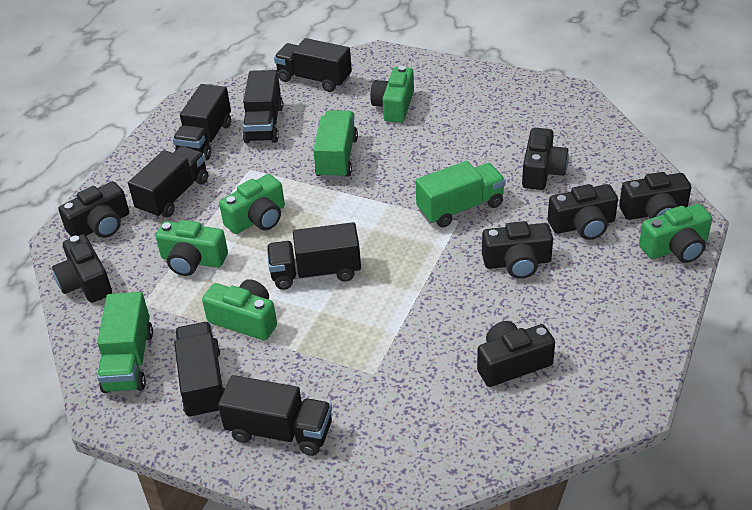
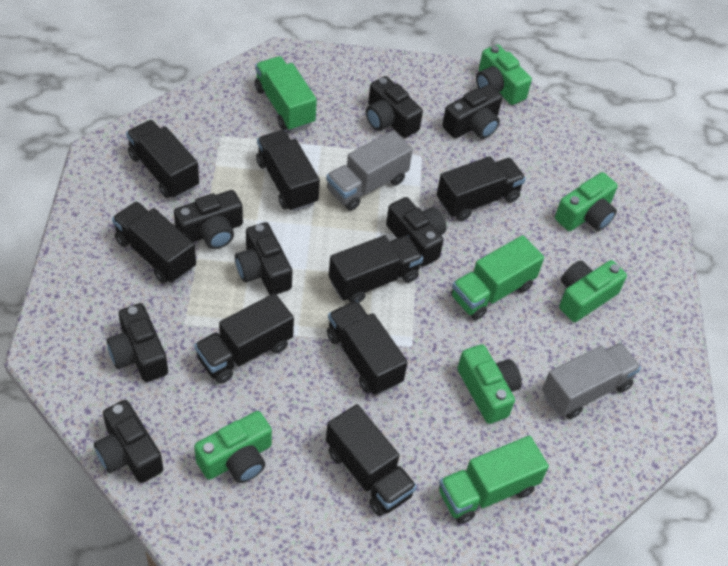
black truck: 7 -> 8
grey truck: 0 -> 2

